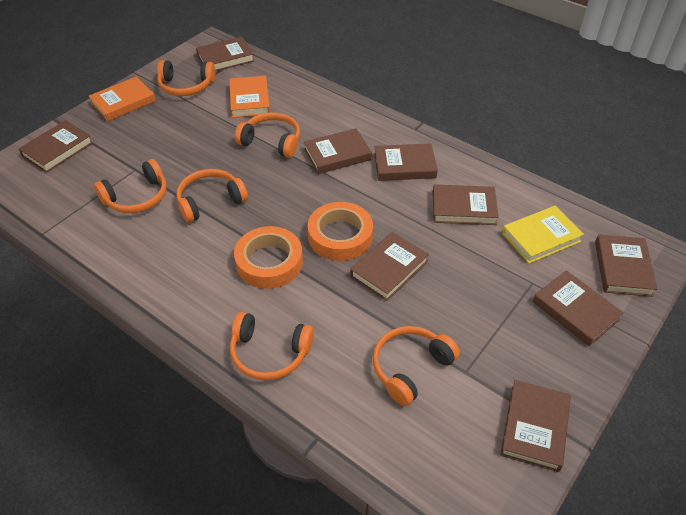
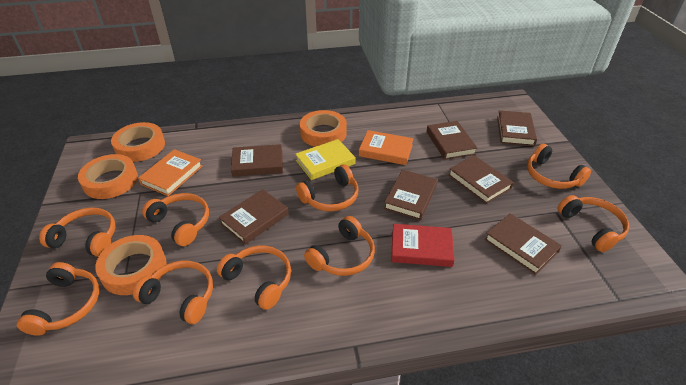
brown book: 9 -> 7
orange headphones: 6 -> 9
orange tape: 2 -> 4
red book: 0 -> 1

